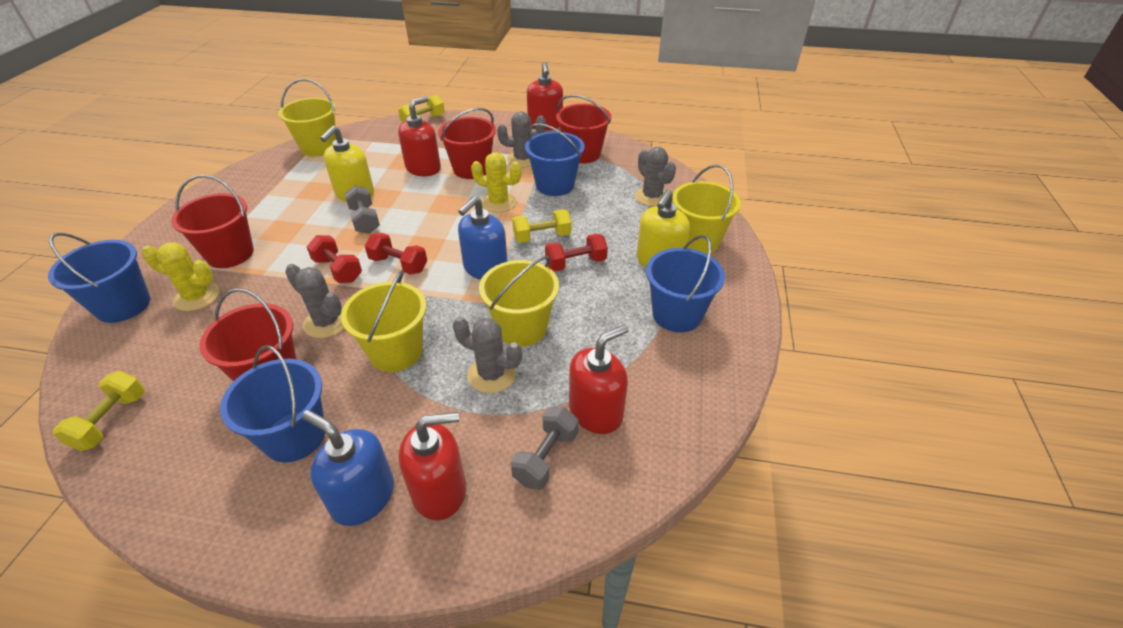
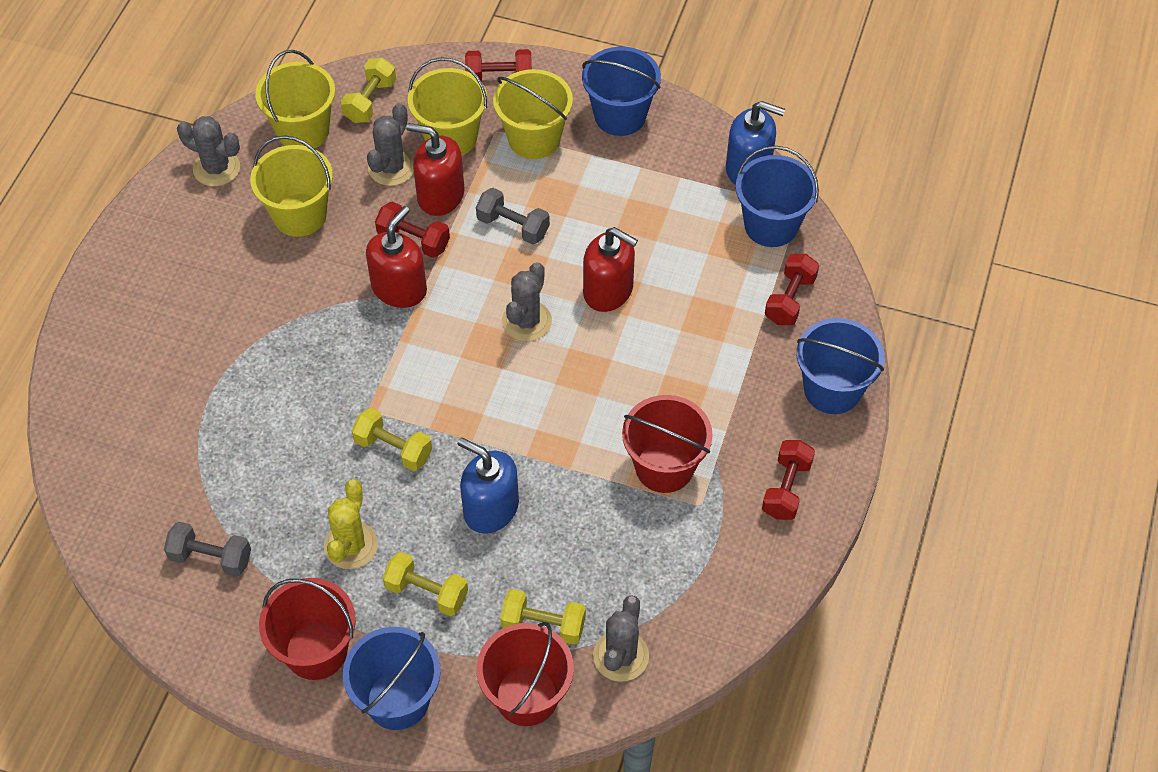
red bucket: 4 -> 3
red dumbbell: 3 -> 4
red soap dispenser: 4 -> 3
yellow cactus: 2 -> 1
yellow dumbbell: 3 -> 4
yellow soap dispenser: 2 -> 0

